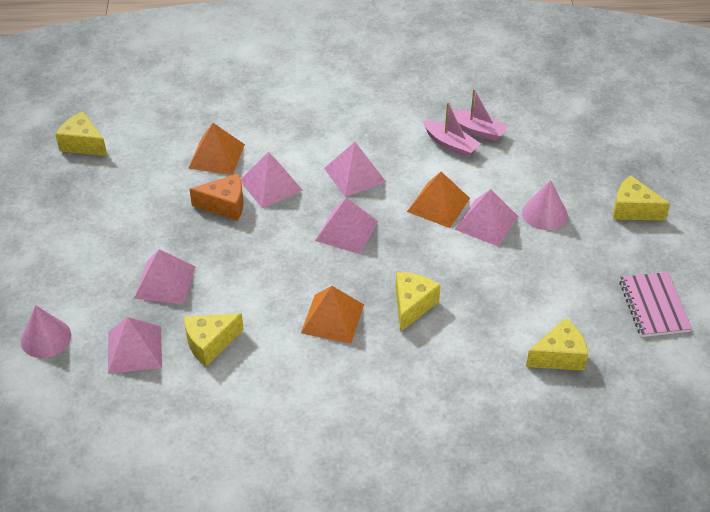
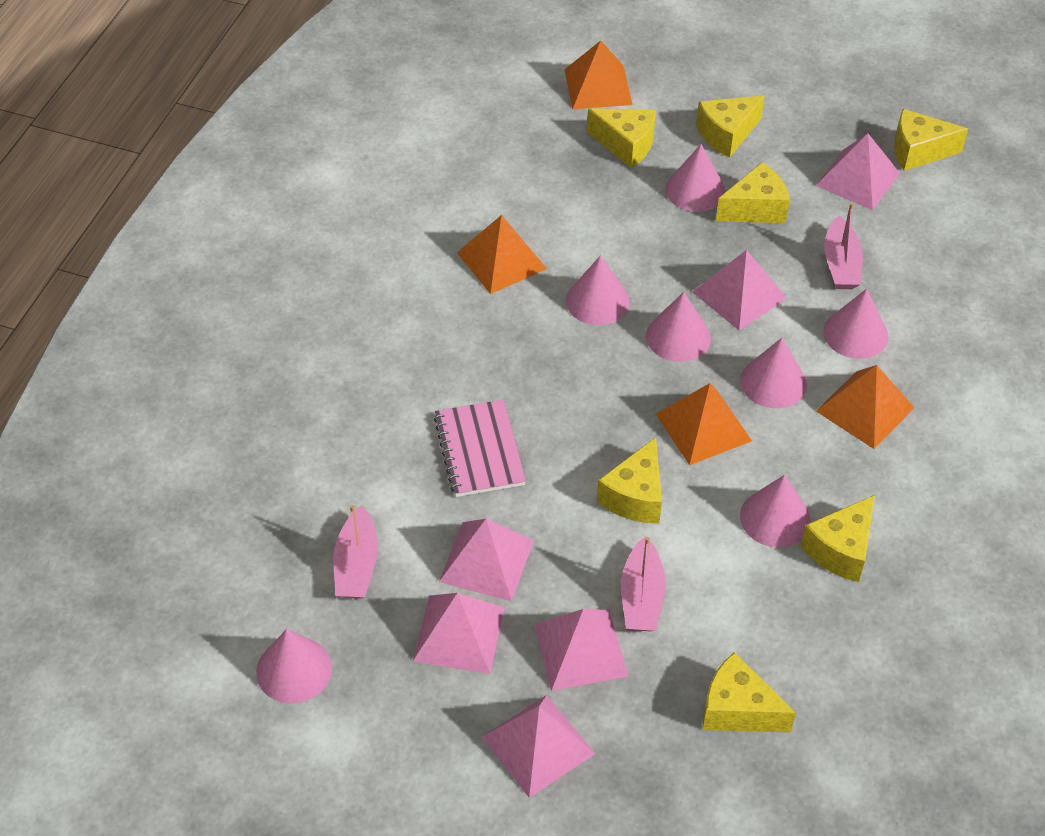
orange cheese: 1 -> 0
orange pyramid: 3 -> 4
pink boat: 2 -> 3
pink cone: 2 -> 7
yellow cheese: 5 -> 7

